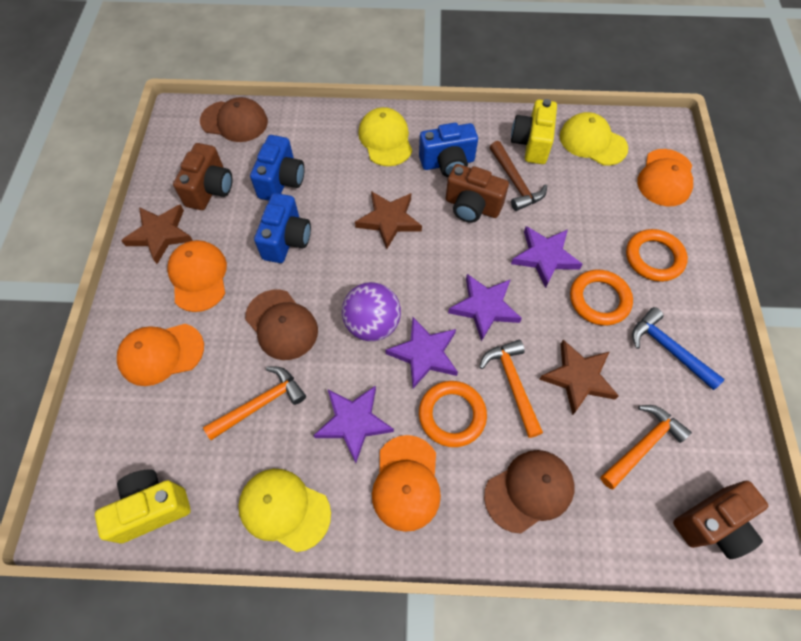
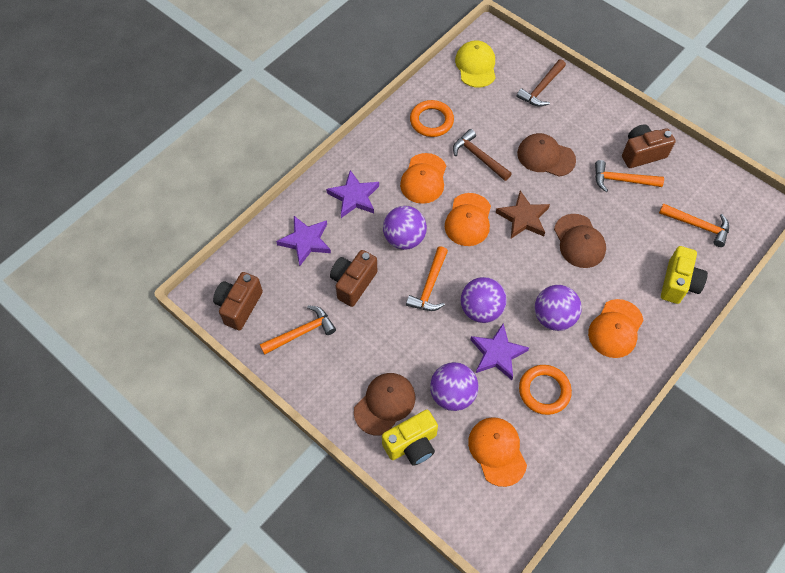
blue camera: 3 -> 0
blue hammer: 1 -> 0
brown hammer: 1 -> 2
brown star: 3 -> 1
orange hammer: 3 -> 4
orange ring: 3 -> 2
purple ball: 1 -> 4
purple star: 4 -> 3
yellow cap: 3 -> 1

